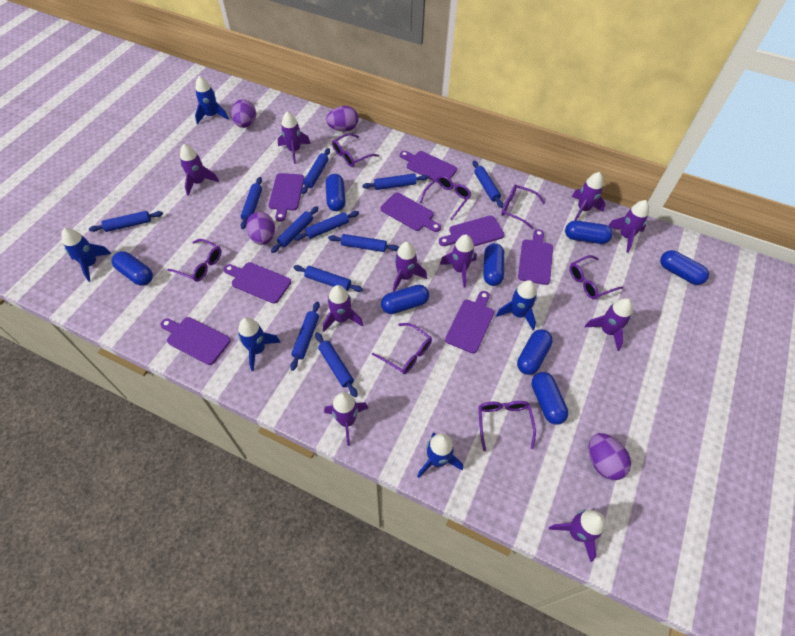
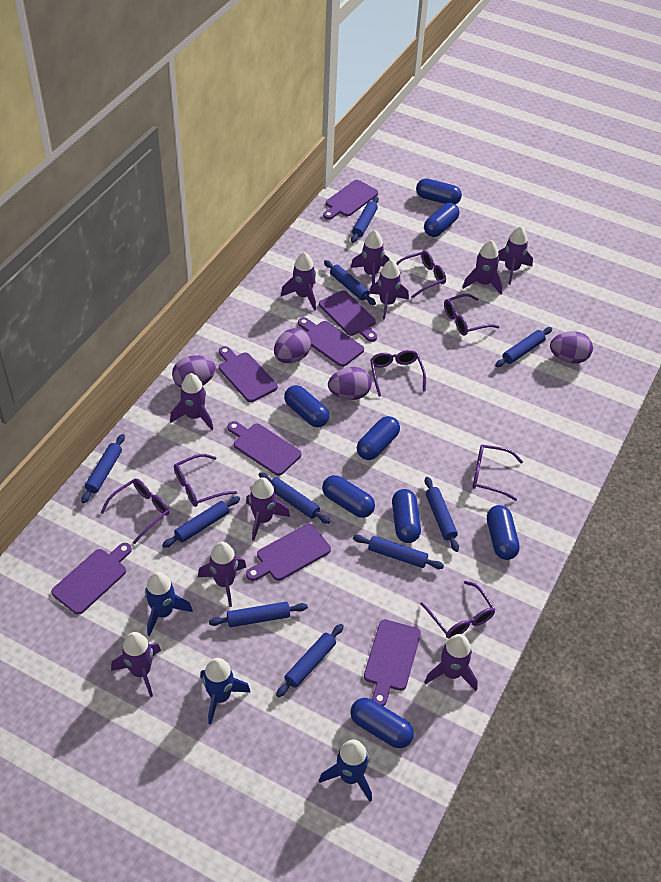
blue rocket: 5 -> 3
blue rolling pin: 11 -> 10

